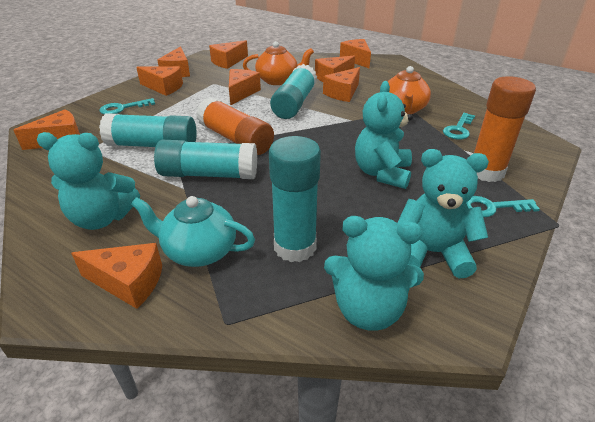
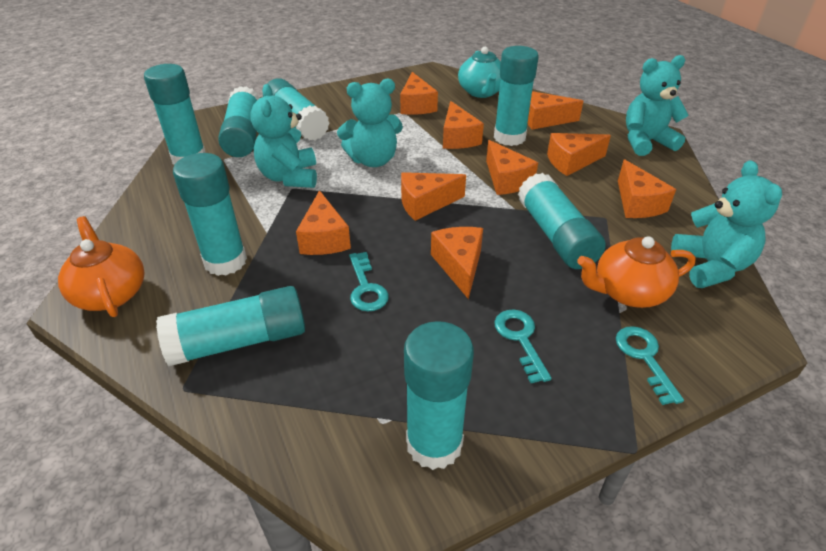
orange glue stick: 2 -> 0
turquoise glue stick: 4 -> 8

